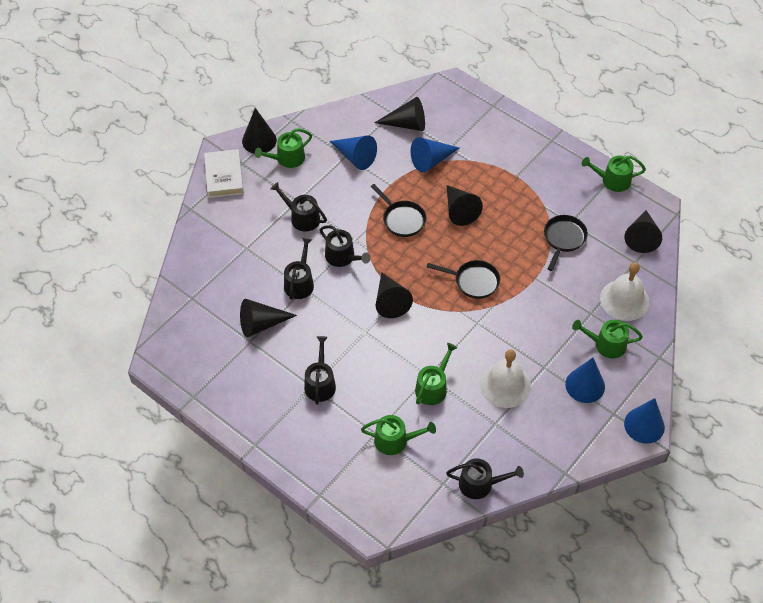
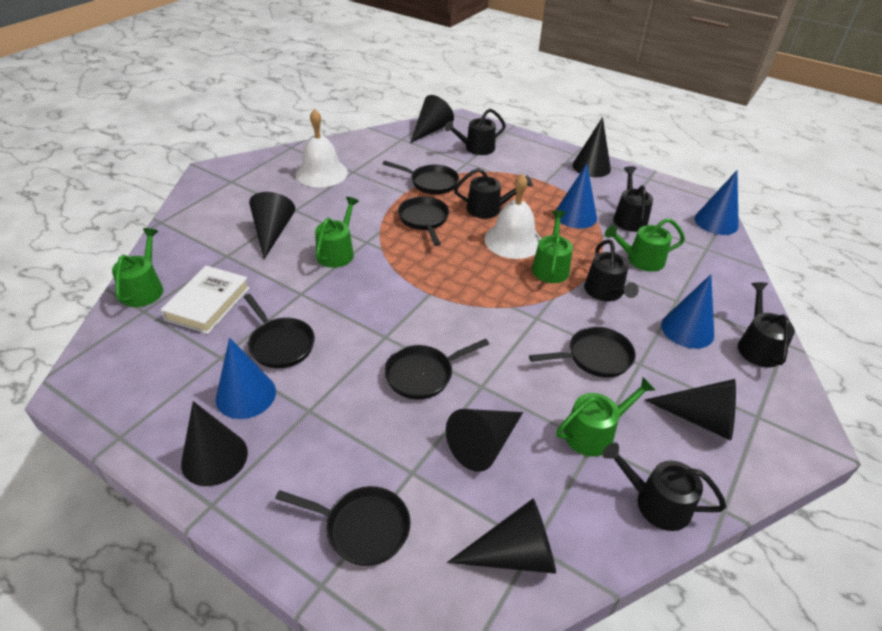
black cone: 6 -> 7
black pan: 3 -> 6
black watering can: 5 -> 6

